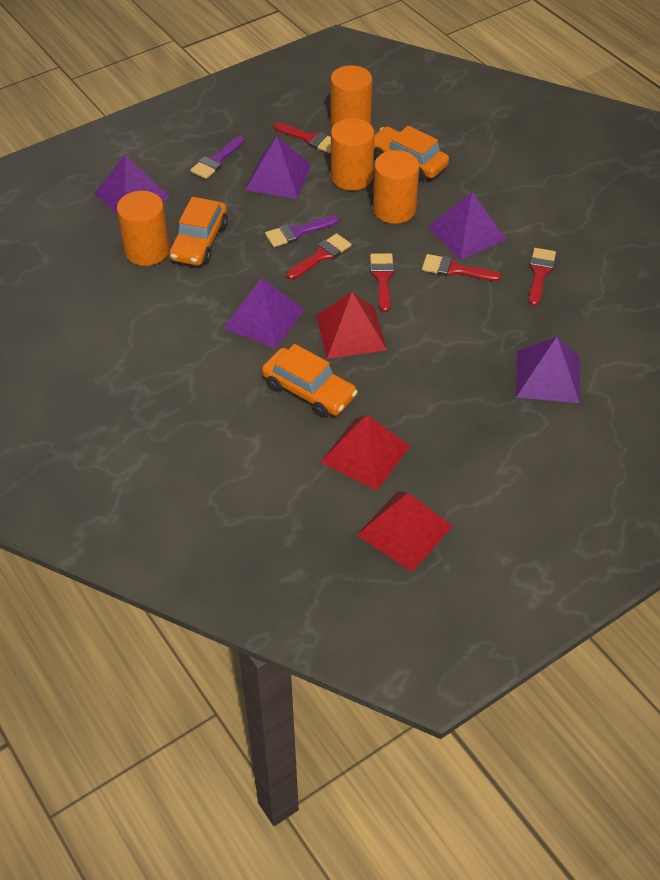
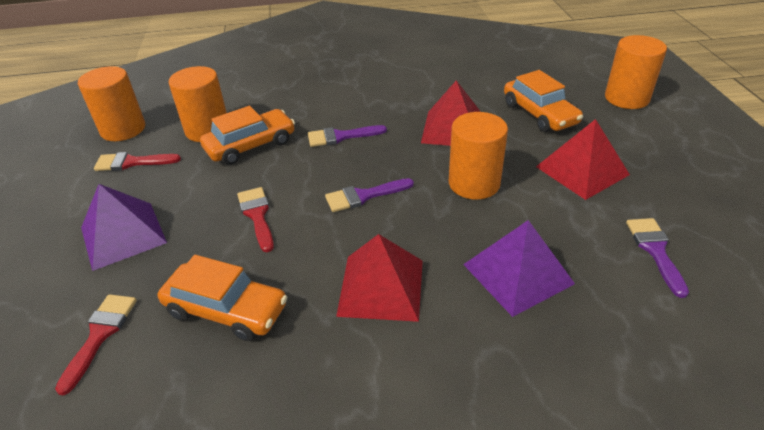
purple brush: 2 -> 3
purple pyramid: 5 -> 2
red brush: 5 -> 3

